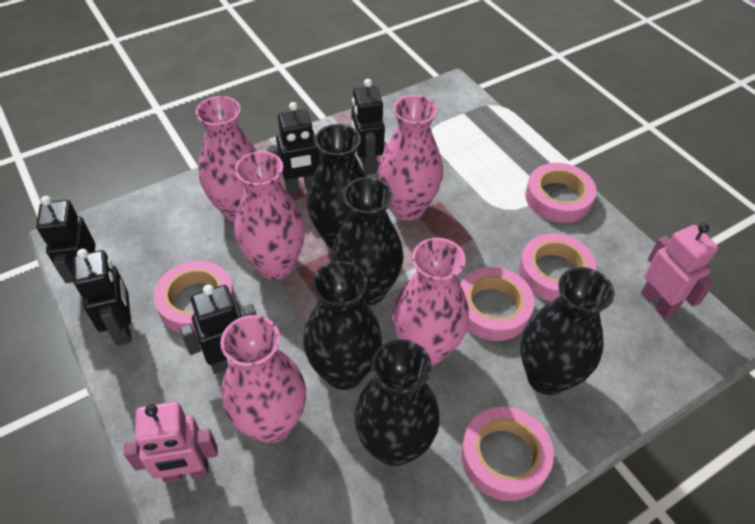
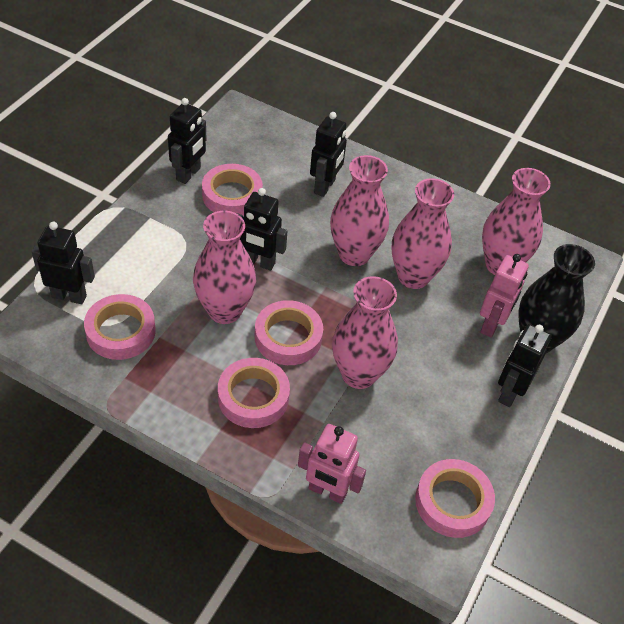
black vase: 5 -> 1

